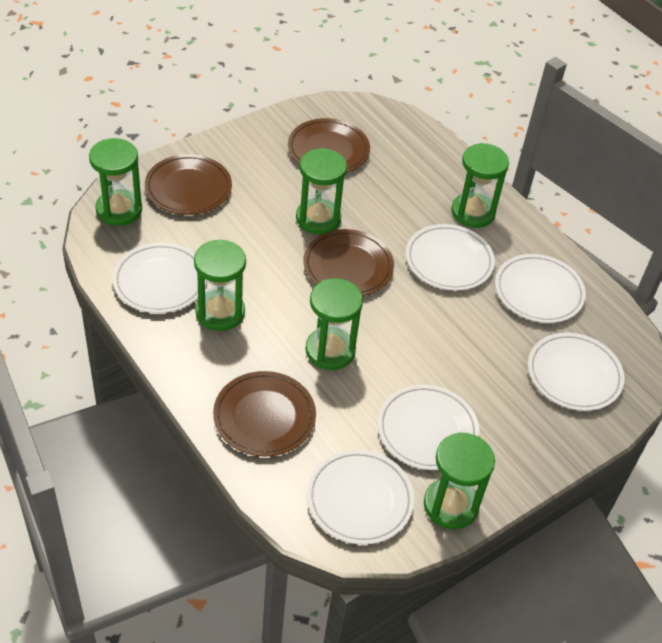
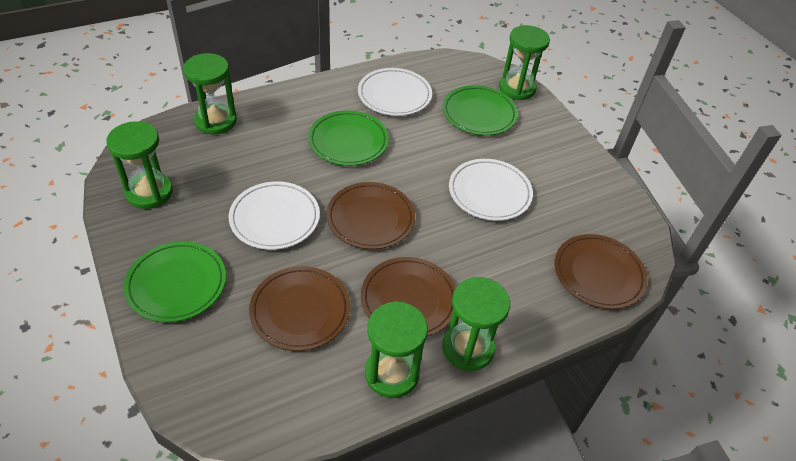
green hourglass: 6 -> 5
green plate: 0 -> 3
white plate: 6 -> 3

